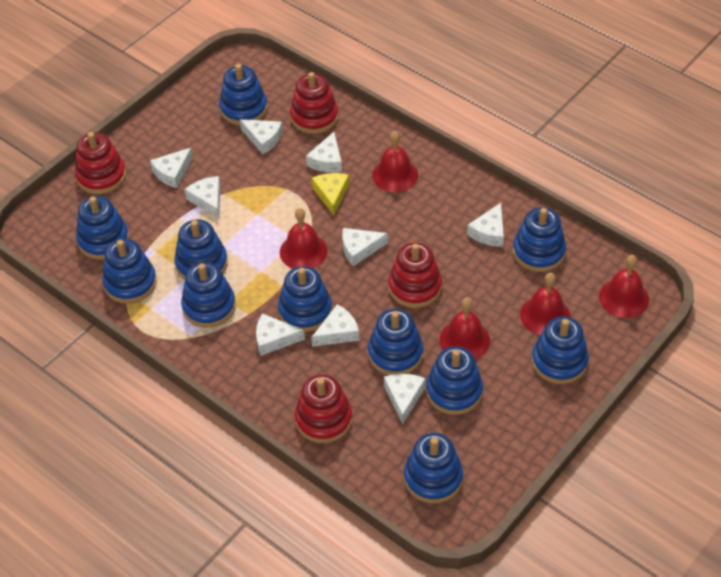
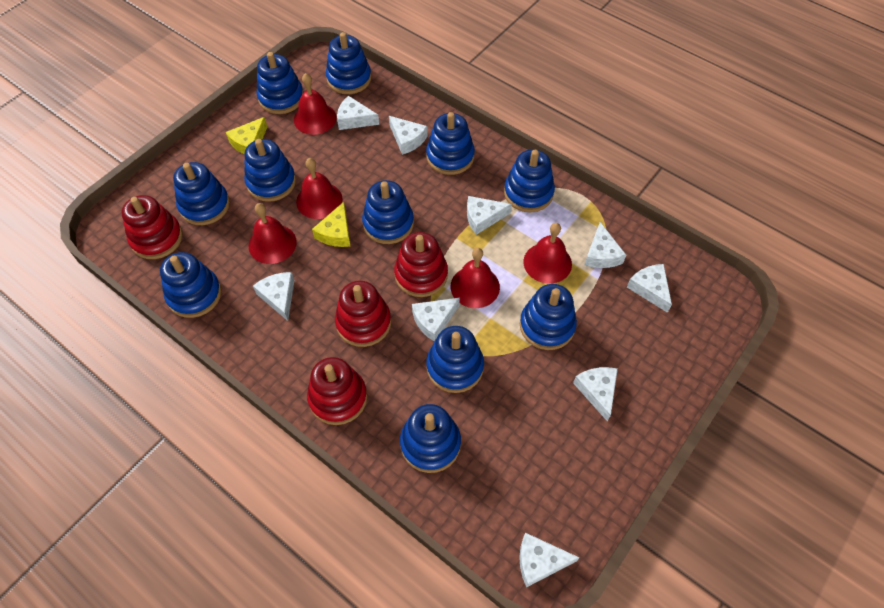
yellow cheese: 1 -> 2

